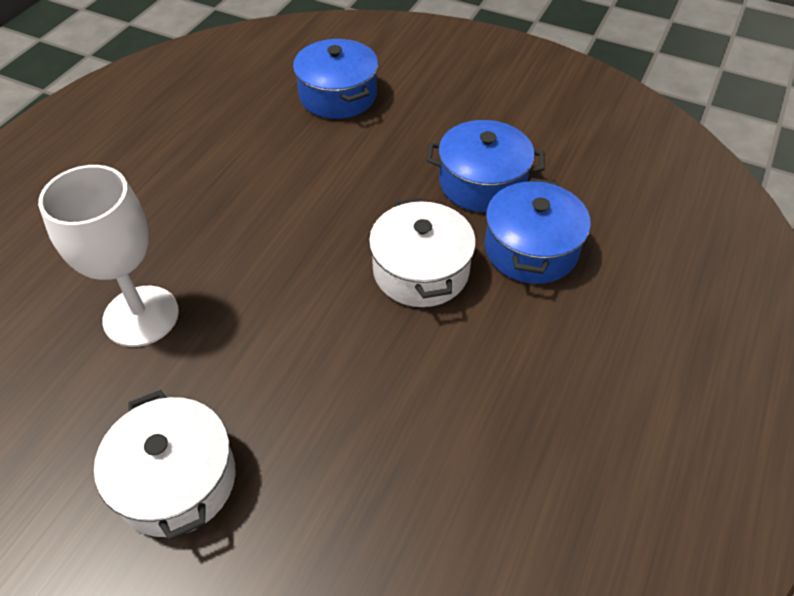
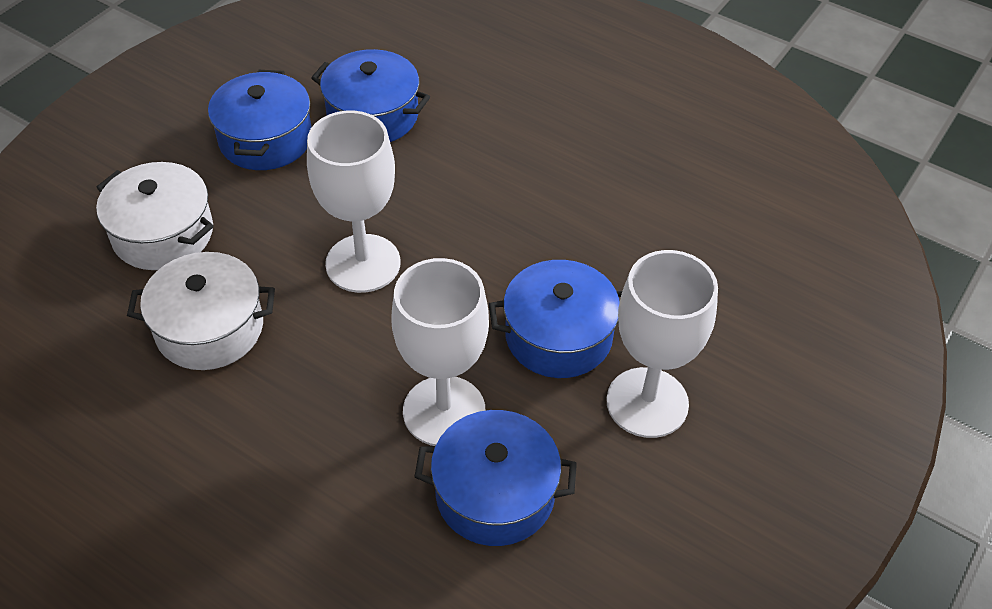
blue pot: 3 -> 4
white goblet: 1 -> 3

